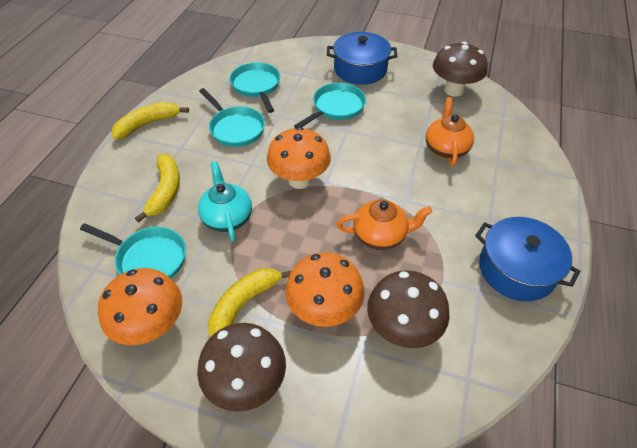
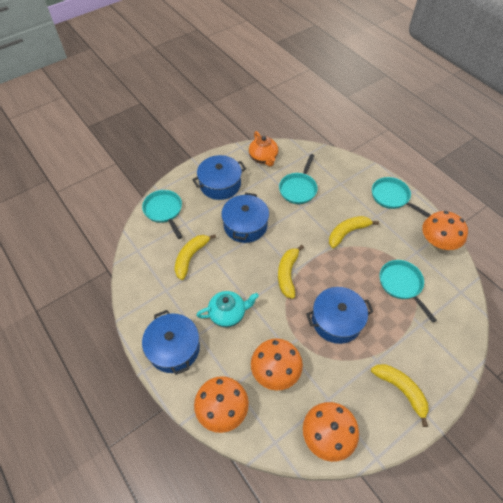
blue pot: 2 -> 4
brown mushroom: 3 -> 0
orange mushroom: 3 -> 4
orange teapot: 2 -> 1
yellow banana: 3 -> 4

